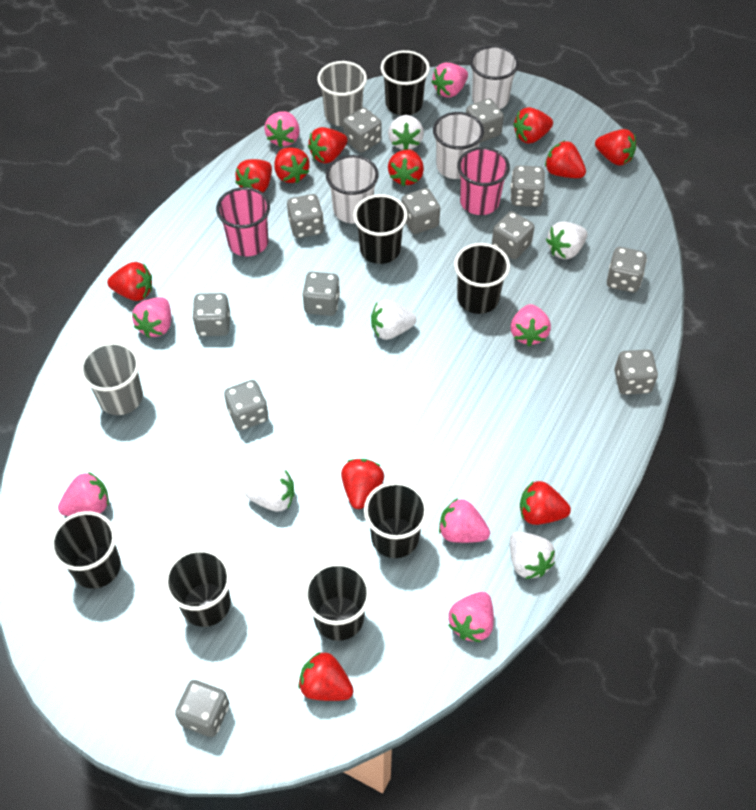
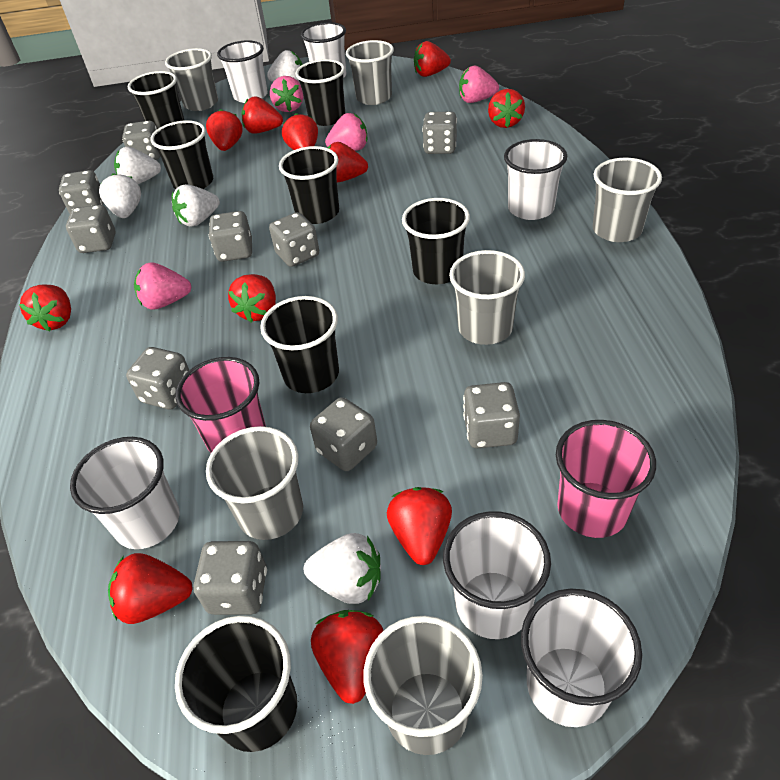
grey cup: 2 -> 6
grey dice: 12 -> 10
pink strawberry: 7 -> 4
white cup: 3 -> 6

